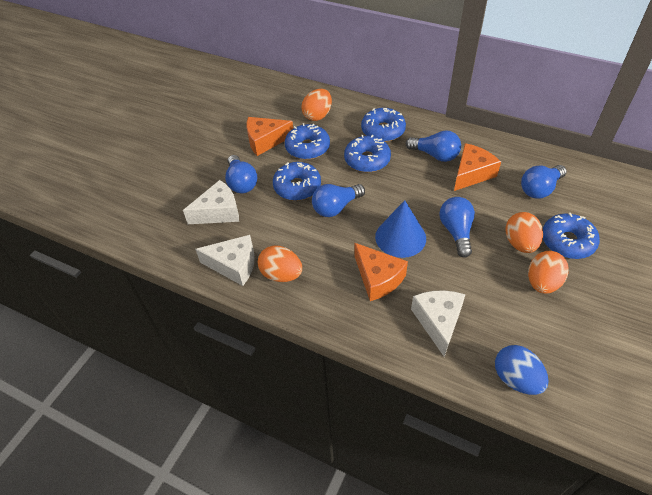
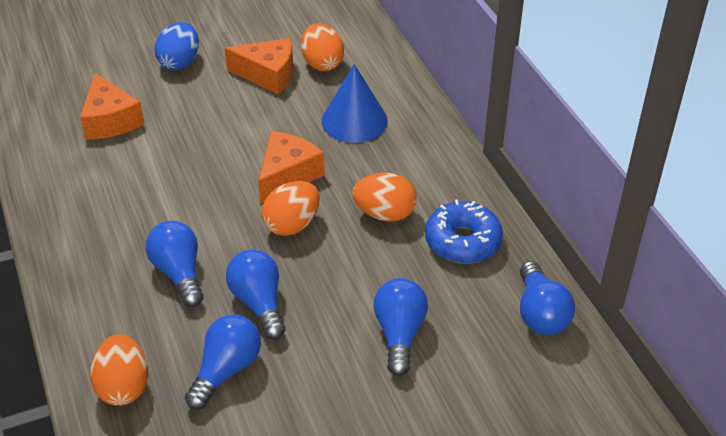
blue donut: 5 -> 1
white cheese: 3 -> 0

